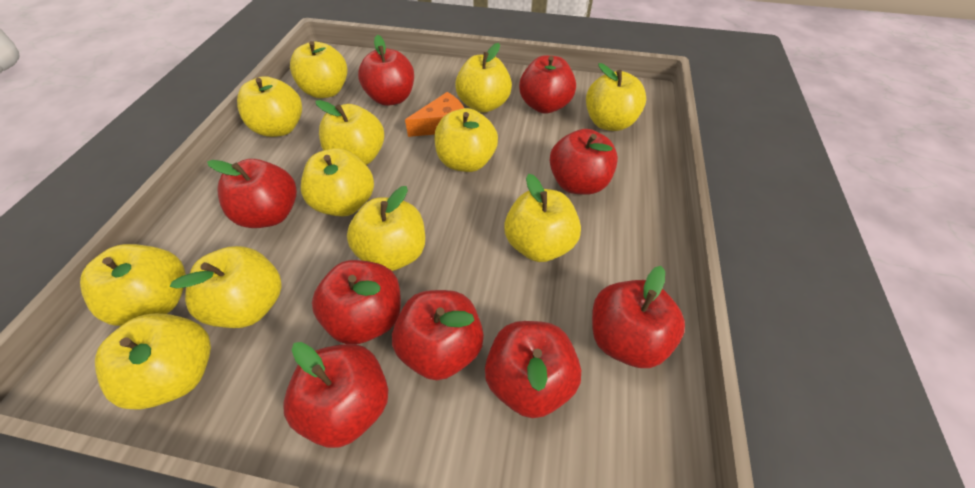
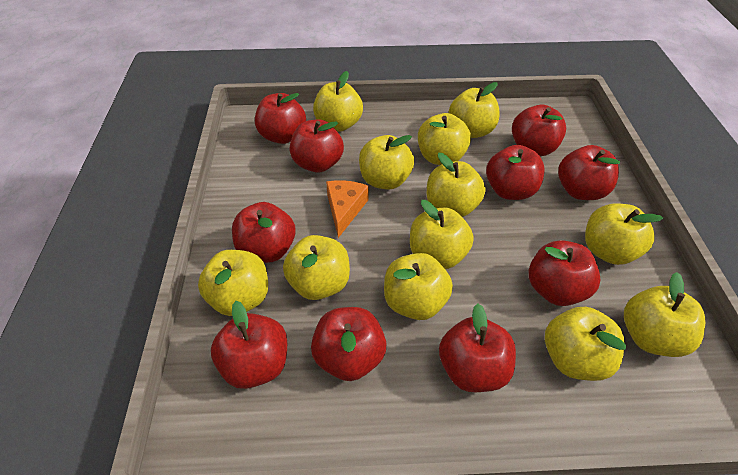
red apple: 9 -> 10

